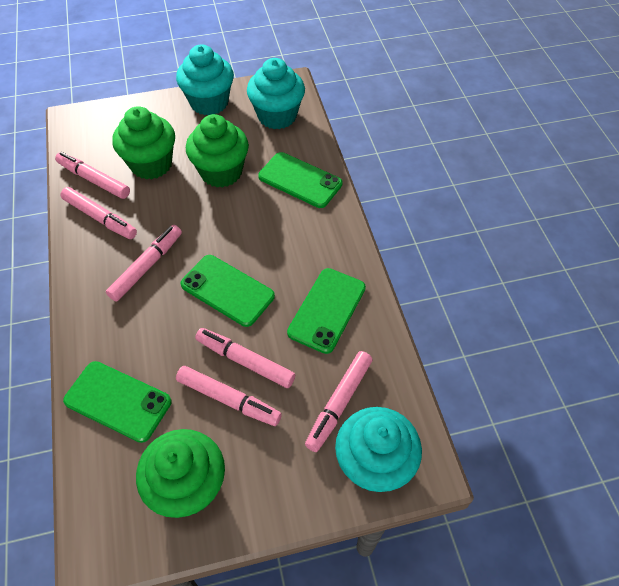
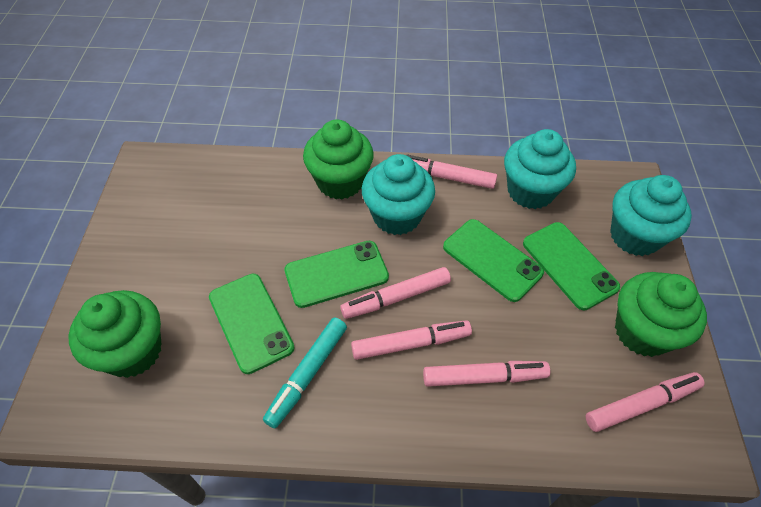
pink marker: 6 -> 5
turquoise marker: 0 -> 1

